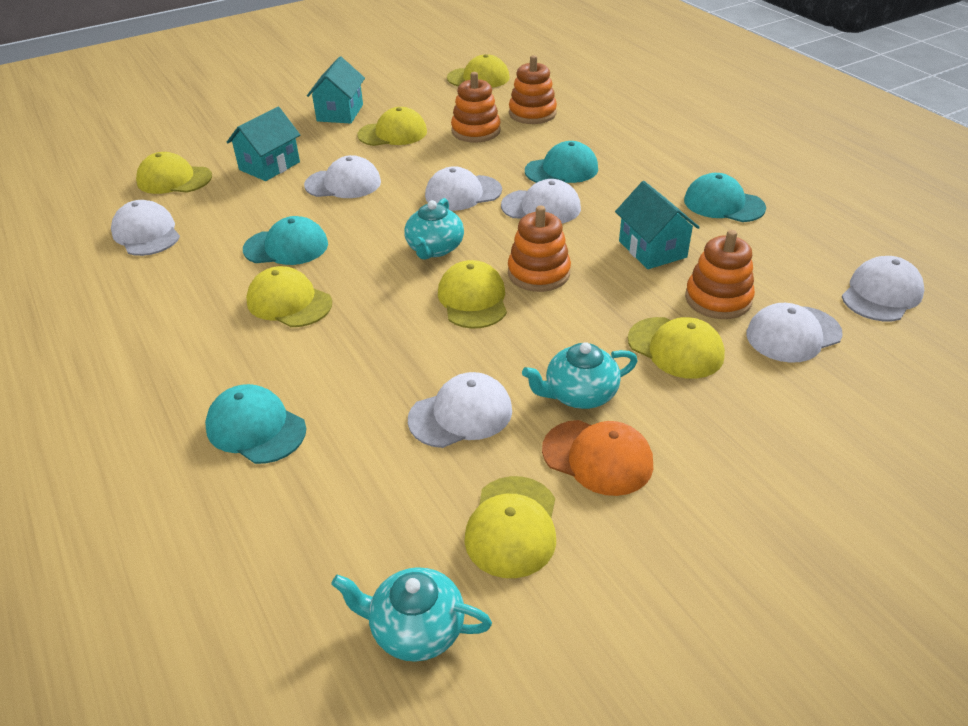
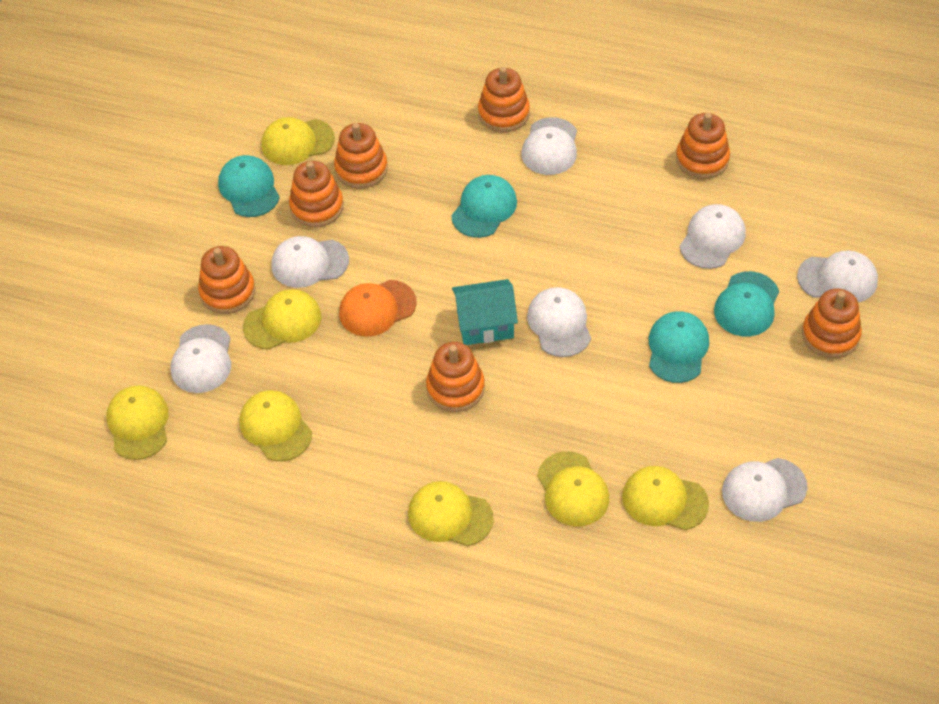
orange stacking toy: 4 -> 7
turquoise house: 3 -> 1
turquoise teapot: 3 -> 0

